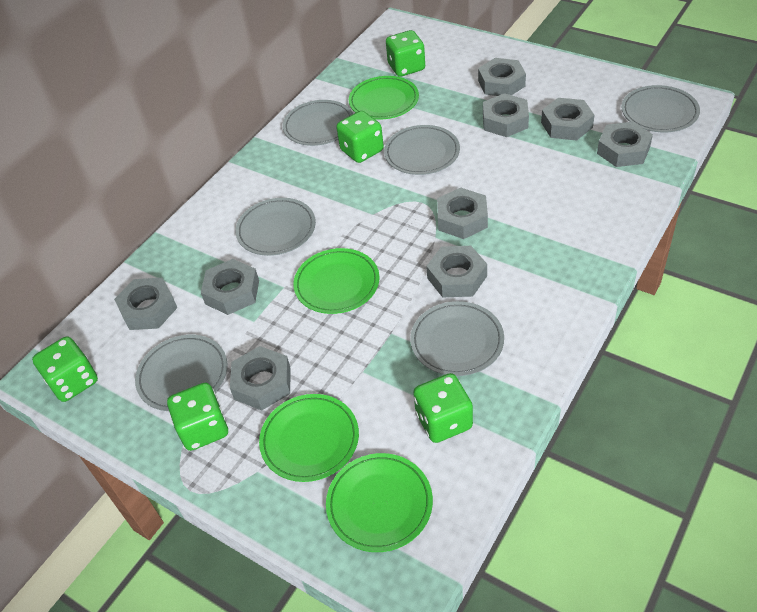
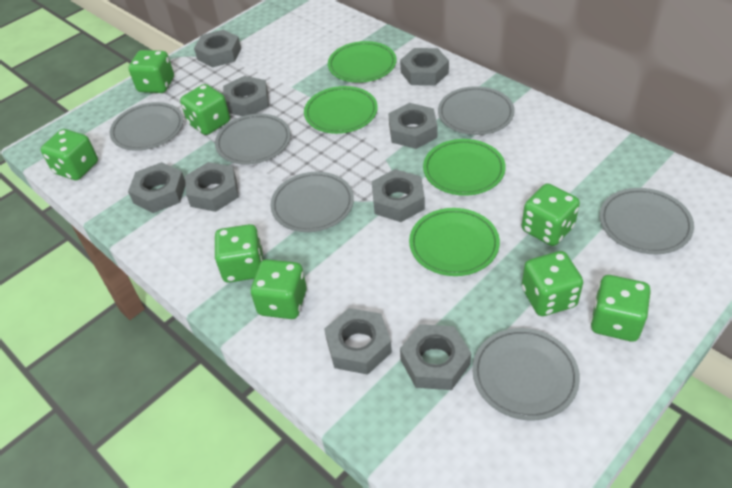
green dice: 5 -> 8

